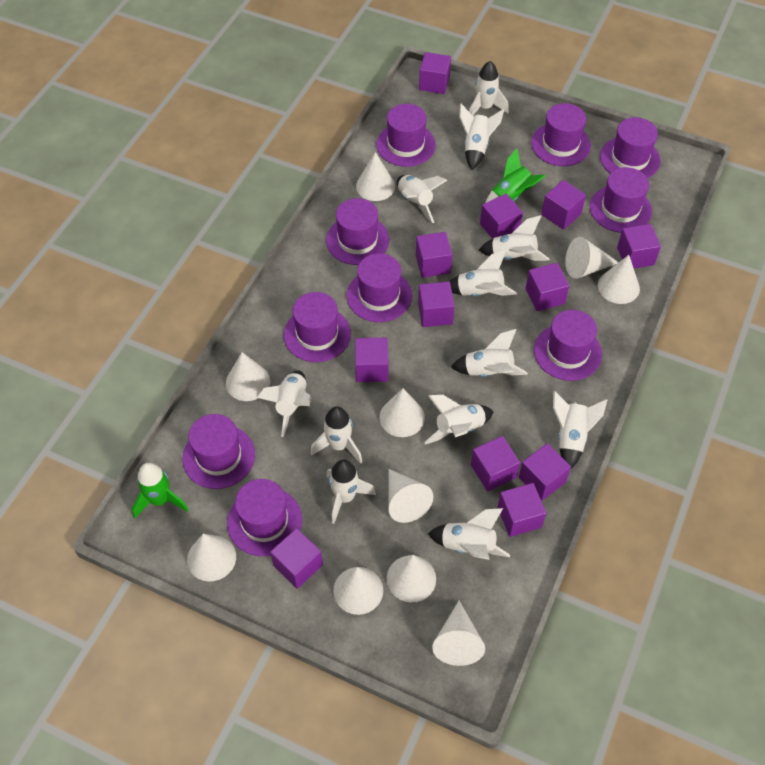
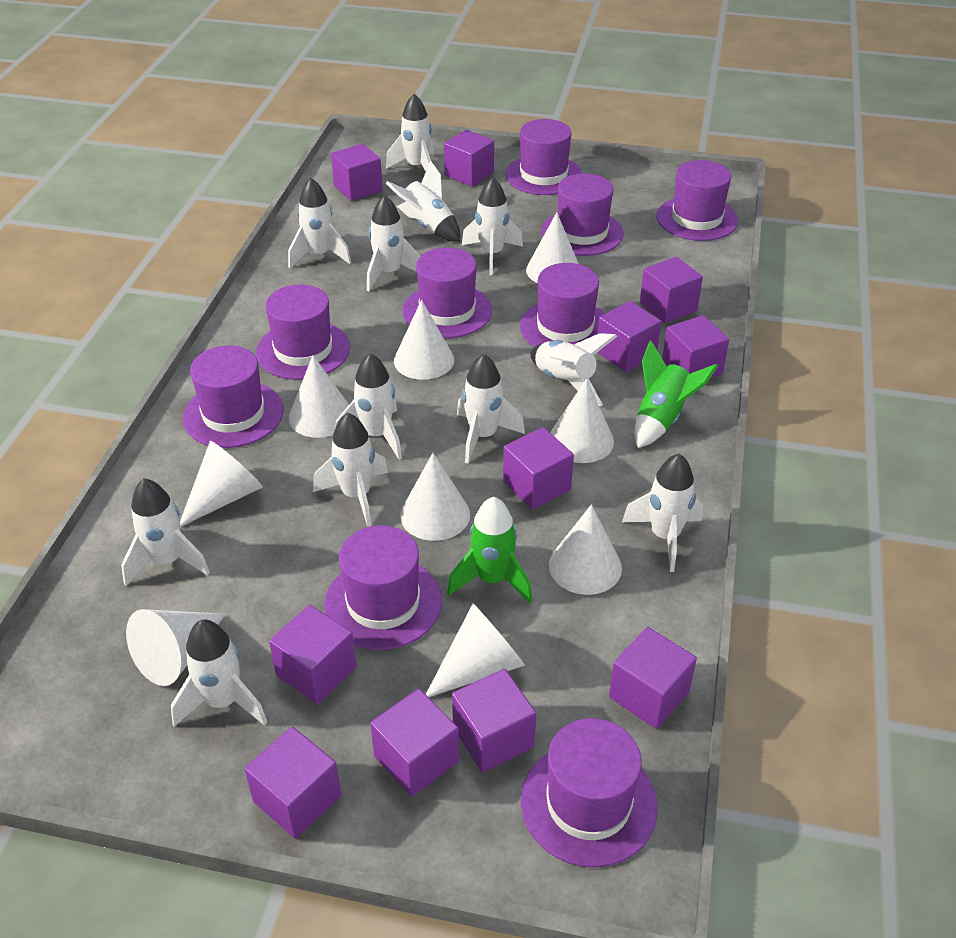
purple cube: 12 -> 11
purple hat: 10 -> 9
white cone: 10 -> 9

